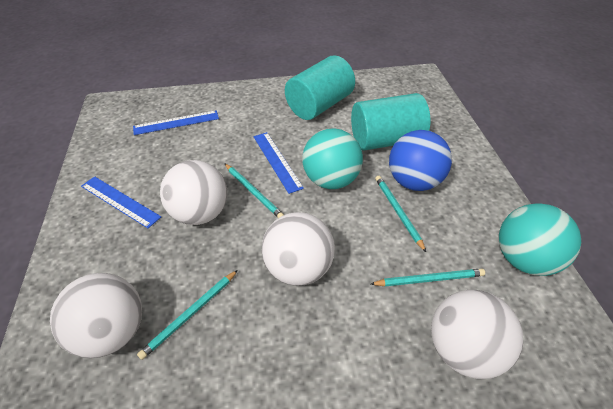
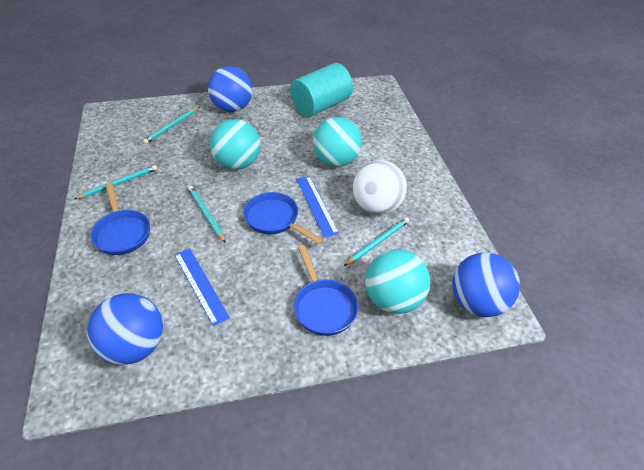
blue ball: 1 -> 3
blue pan: 0 -> 3
blue ruler: 3 -> 2
turquoise ball: 2 -> 3
turquoise cylinder: 2 -> 1
white ball: 4 -> 1

